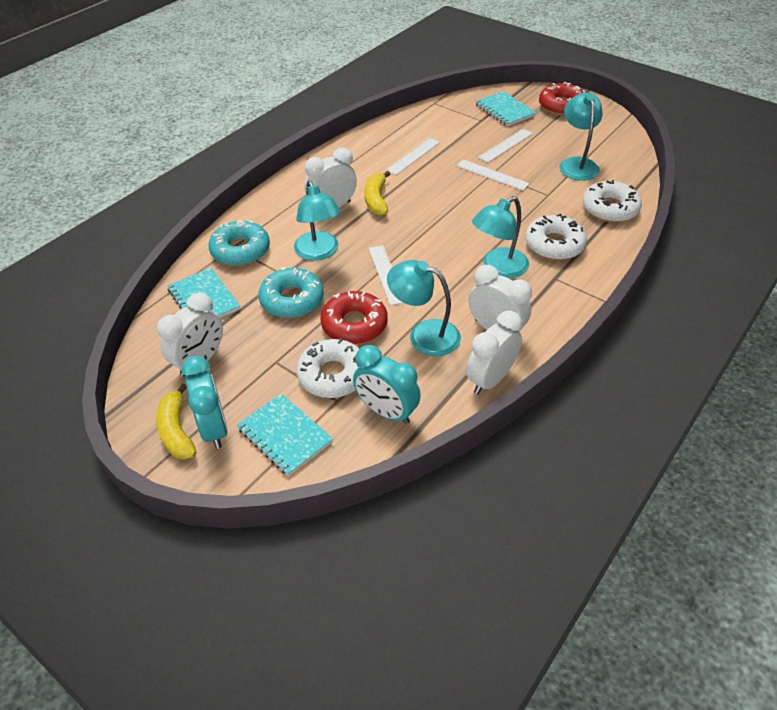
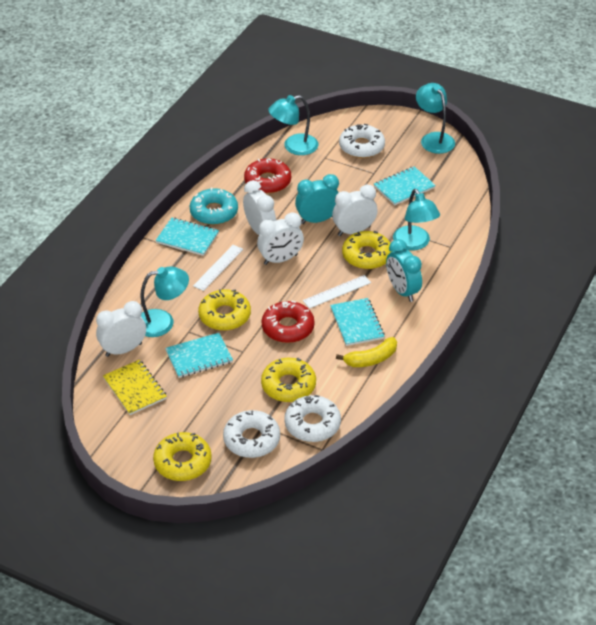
turquoise donut: 2 -> 1
turquoise notebook: 3 -> 4
white ruler: 4 -> 2
yellow banana: 2 -> 1
yellow donut: 0 -> 4
yellow notebook: 0 -> 1

